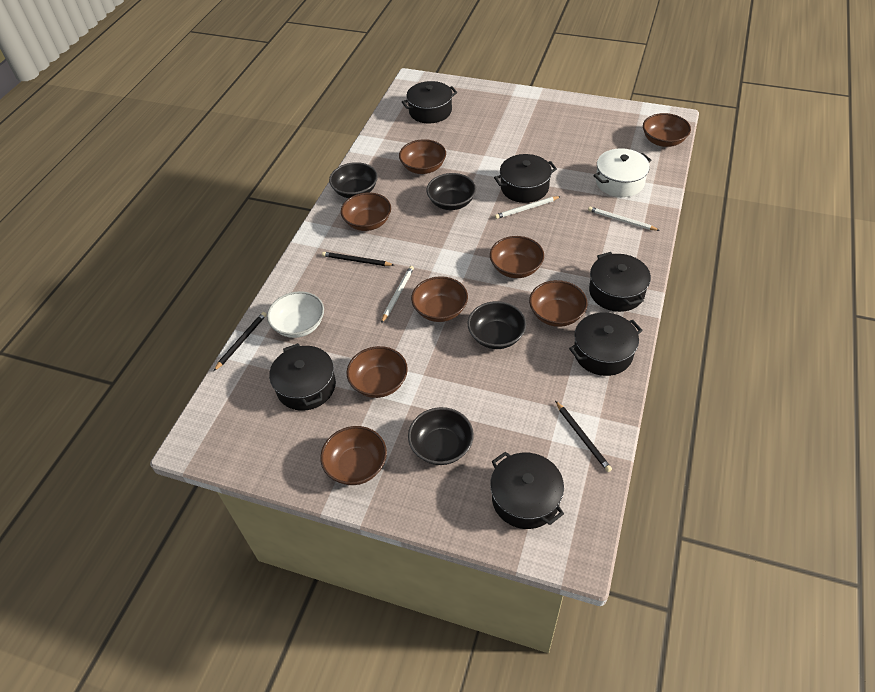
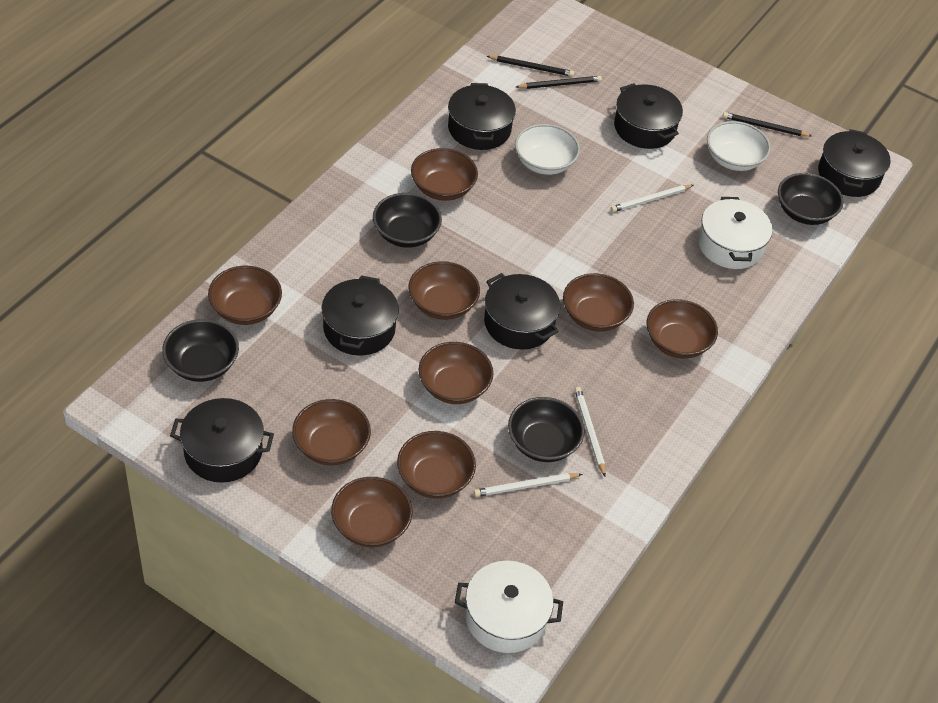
brown bowl: 8 -> 9
white bowl: 1 -> 2
white pot: 1 -> 2

